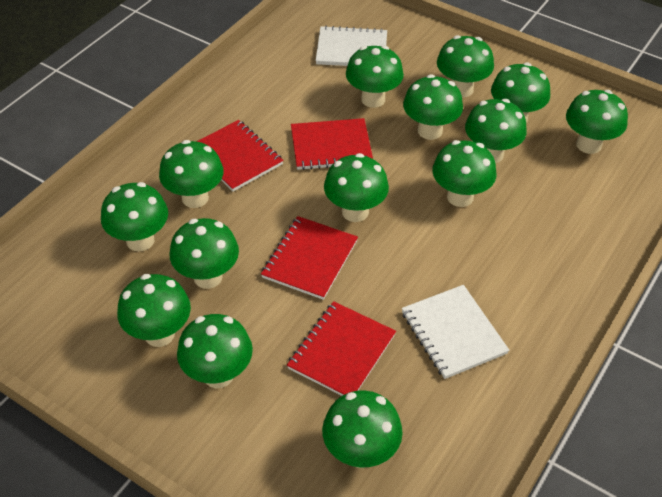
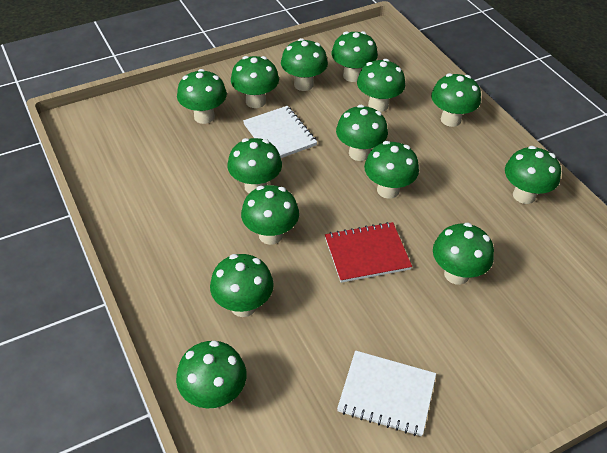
red notebook: 4 -> 1

